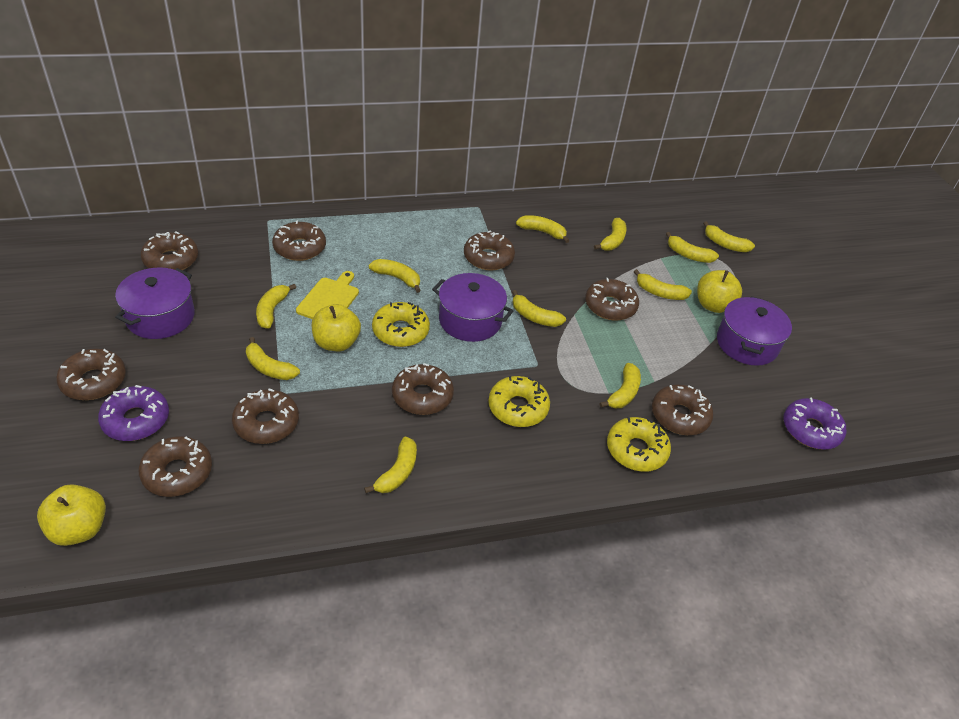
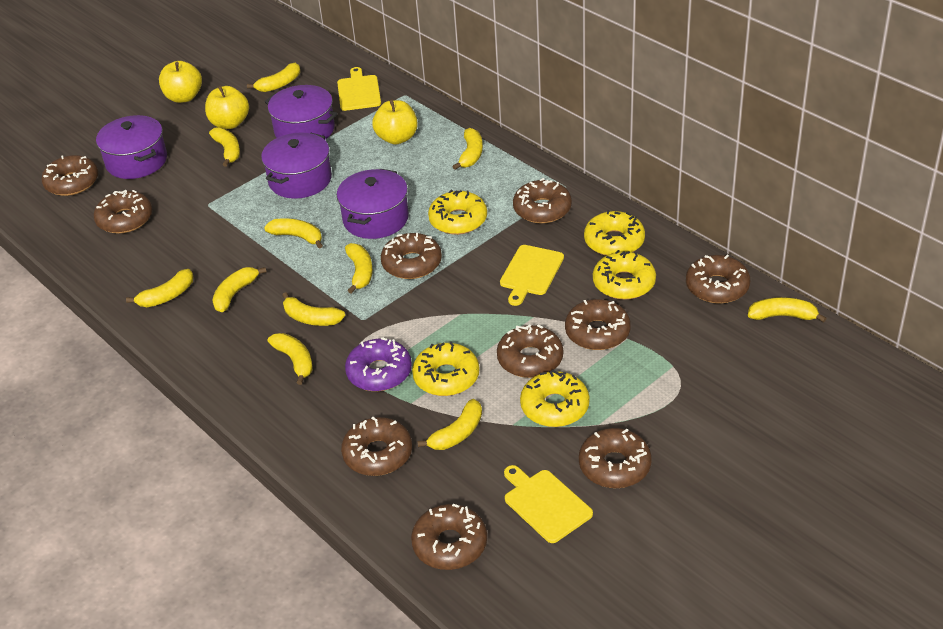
brown donut: 9 -> 10
purple donut: 2 -> 1
purple pot: 3 -> 4
yellow cutting board: 1 -> 3
yellow donut: 3 -> 5

